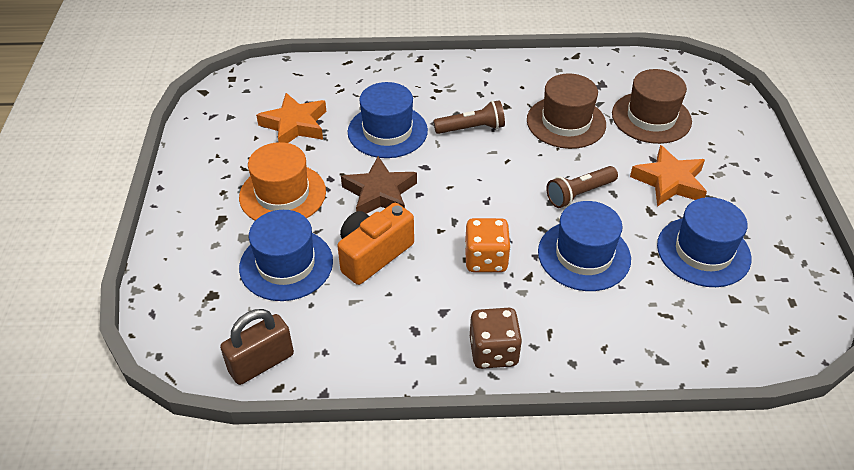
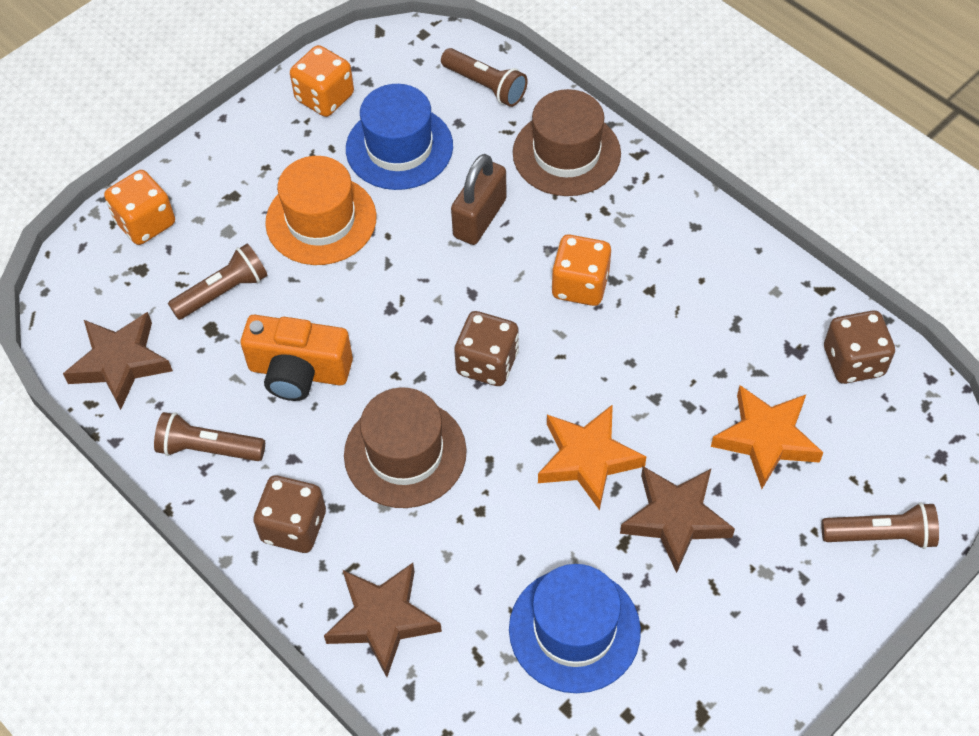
blue hat: 4 -> 2
brown dice: 1 -> 3
brown flashlight: 2 -> 4
brown star: 1 -> 3
orange dice: 1 -> 3

